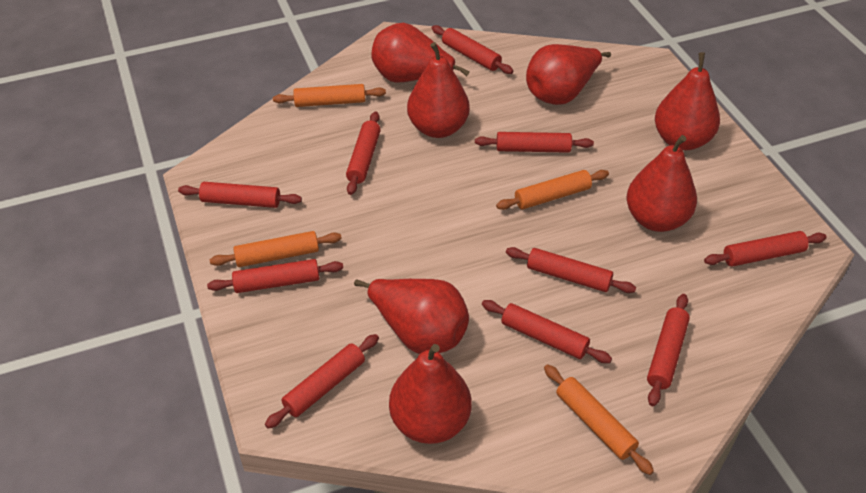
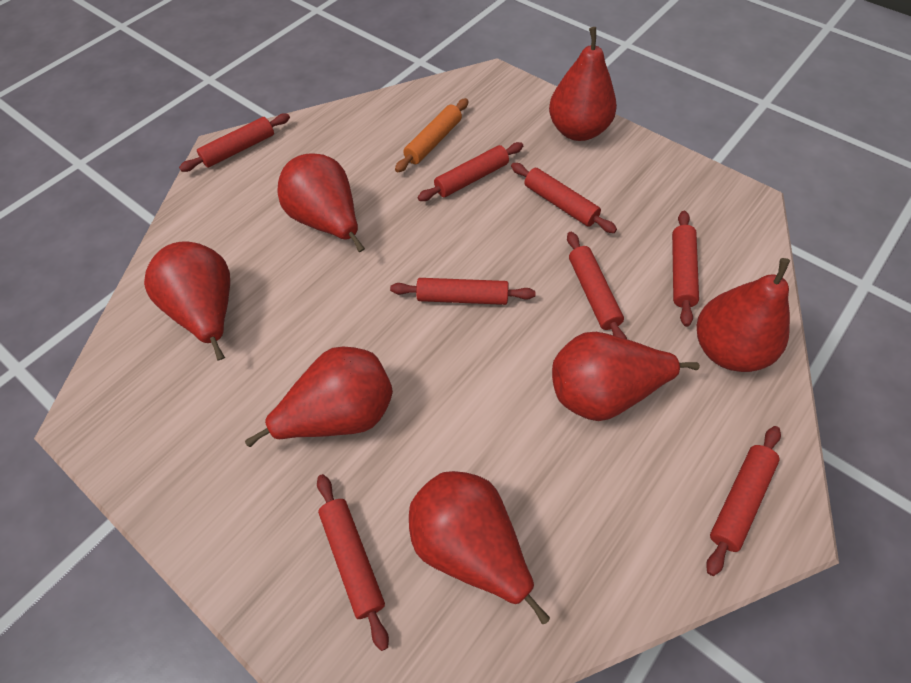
orange rolling pin: 4 -> 1
red rolling pin: 10 -> 8

